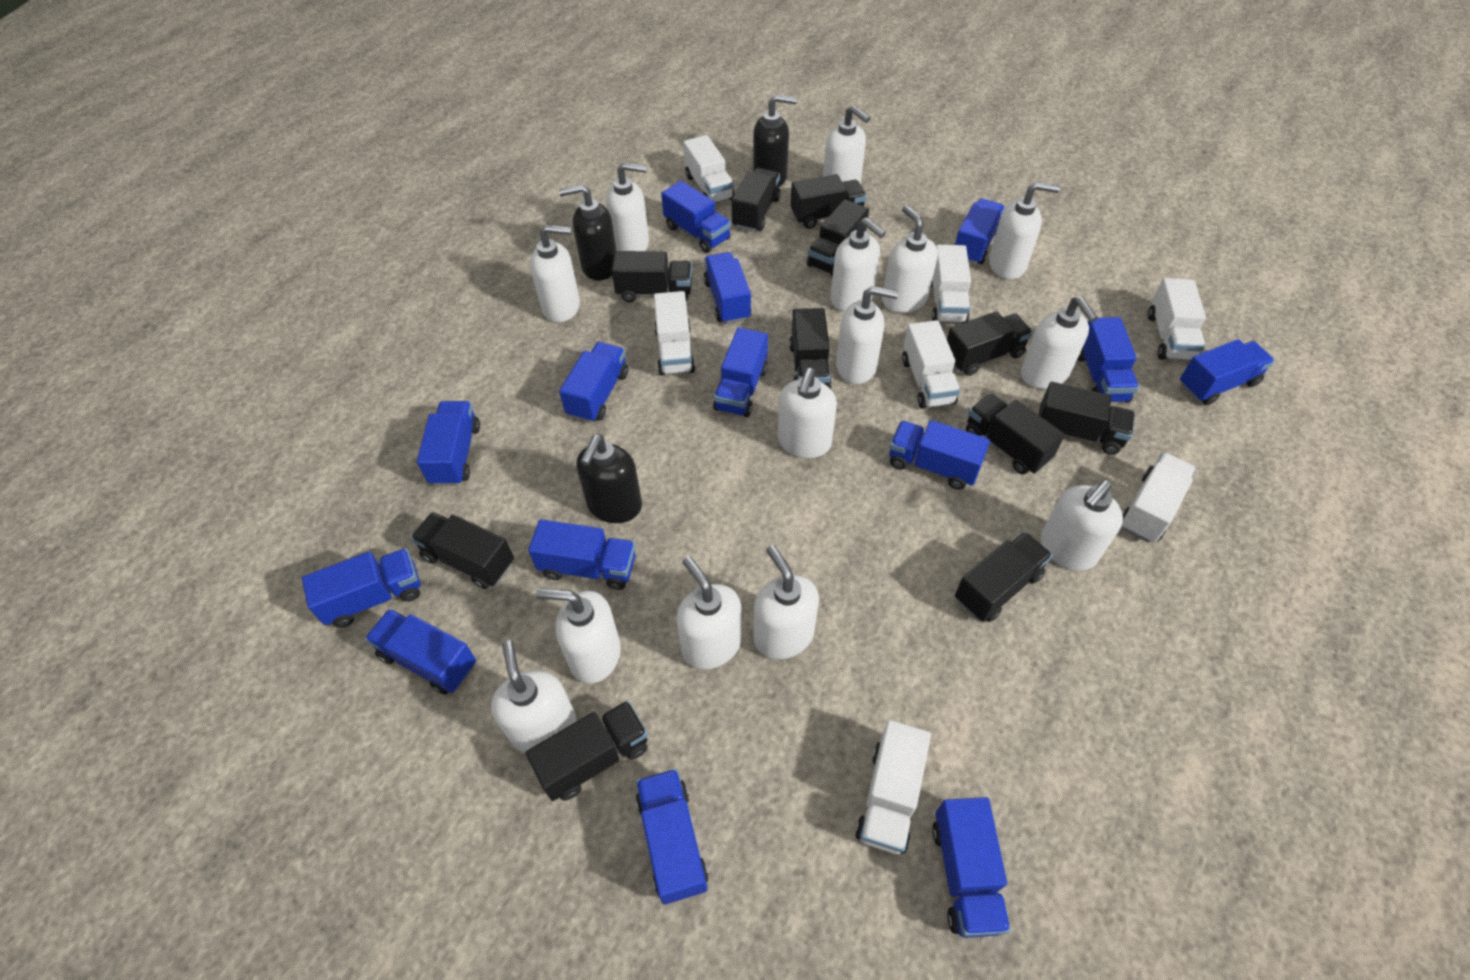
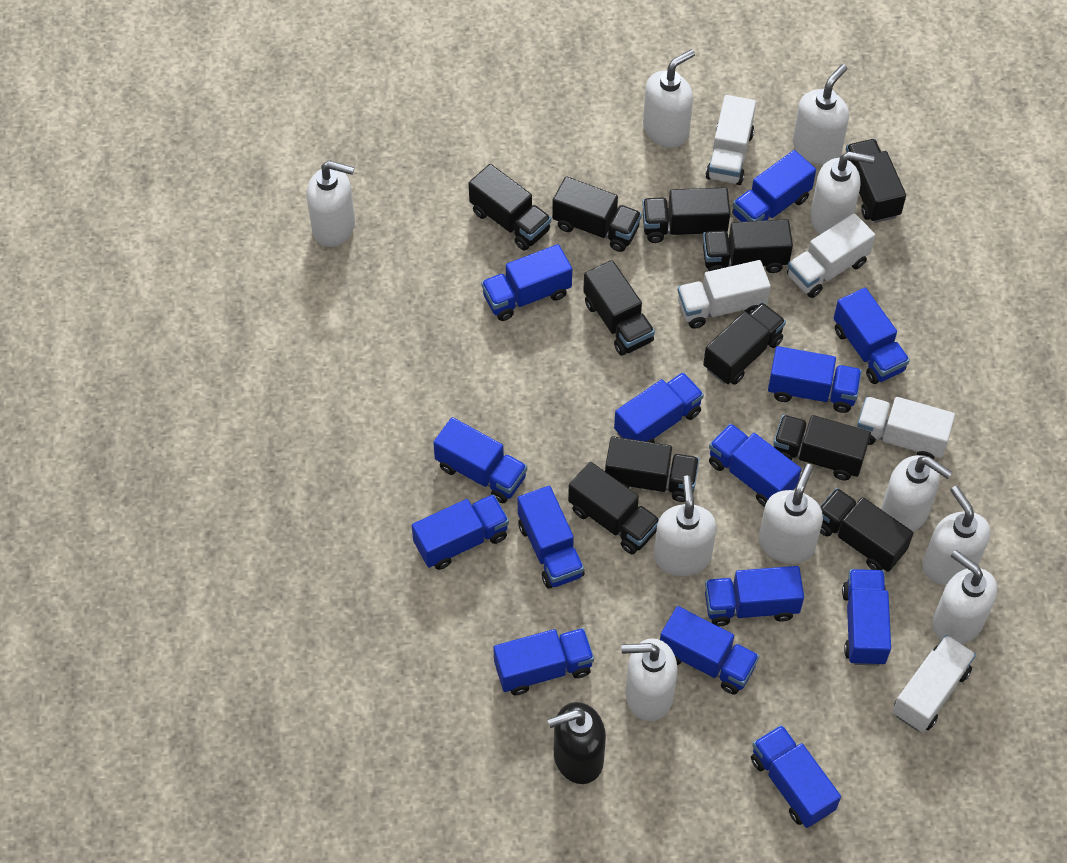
black soap dispenser: 3 -> 1
white soap dispenser: 14 -> 10
white truck: 7 -> 5

